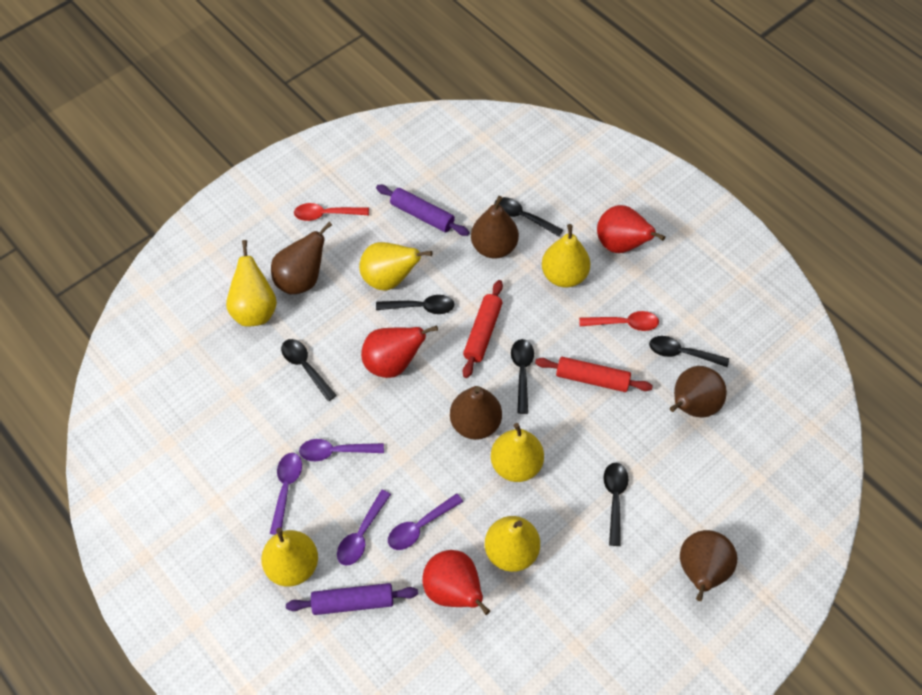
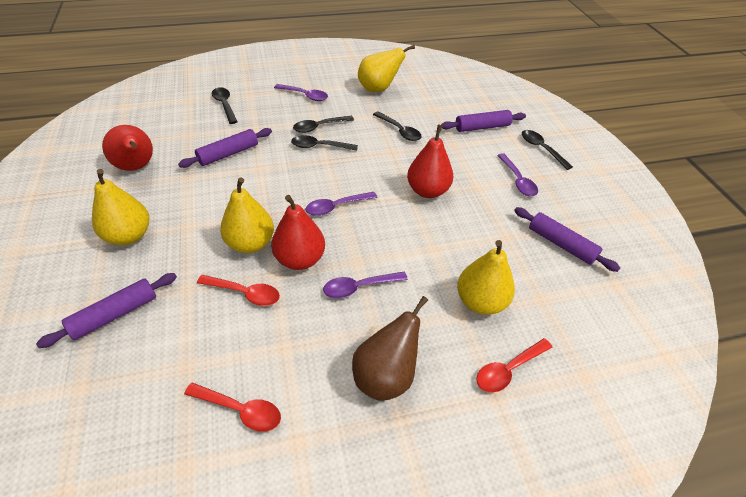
black spoon: 6 -> 5
brown pear: 5 -> 1
purple rolling pin: 2 -> 4
red rolling pin: 2 -> 0
red spoon: 2 -> 3
yellow pear: 6 -> 4

